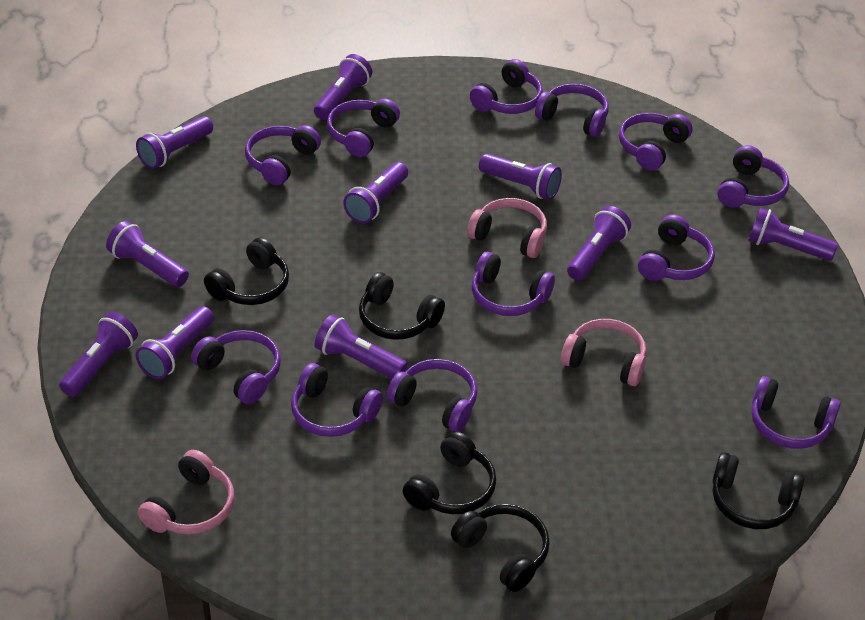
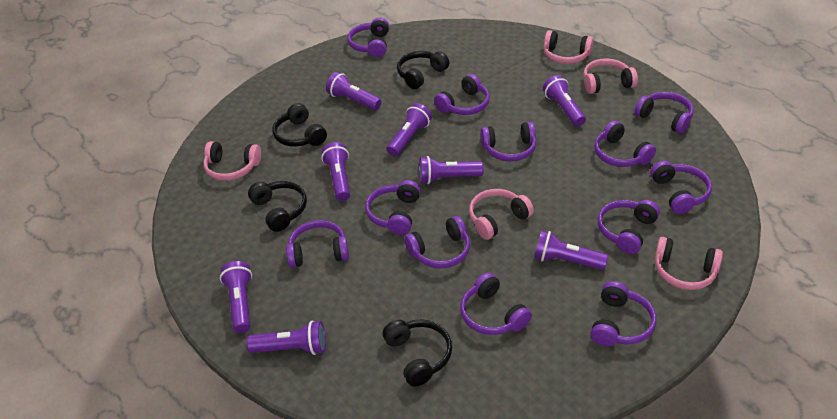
black headphones: 5 -> 4
pink headphones: 3 -> 5
purple flashlight: 10 -> 8

